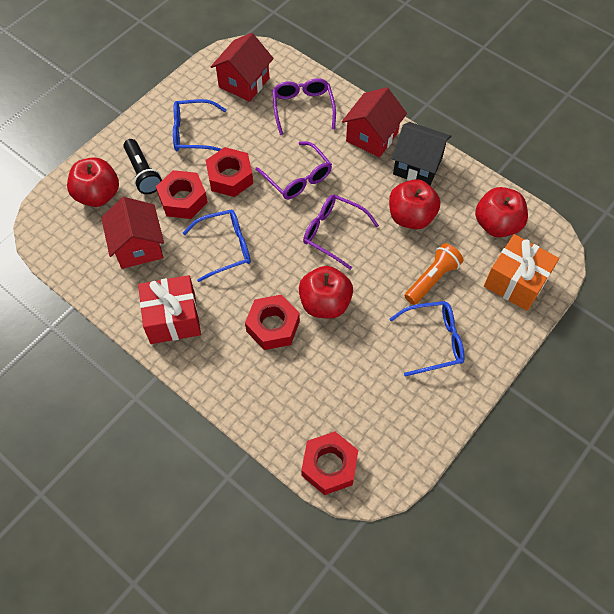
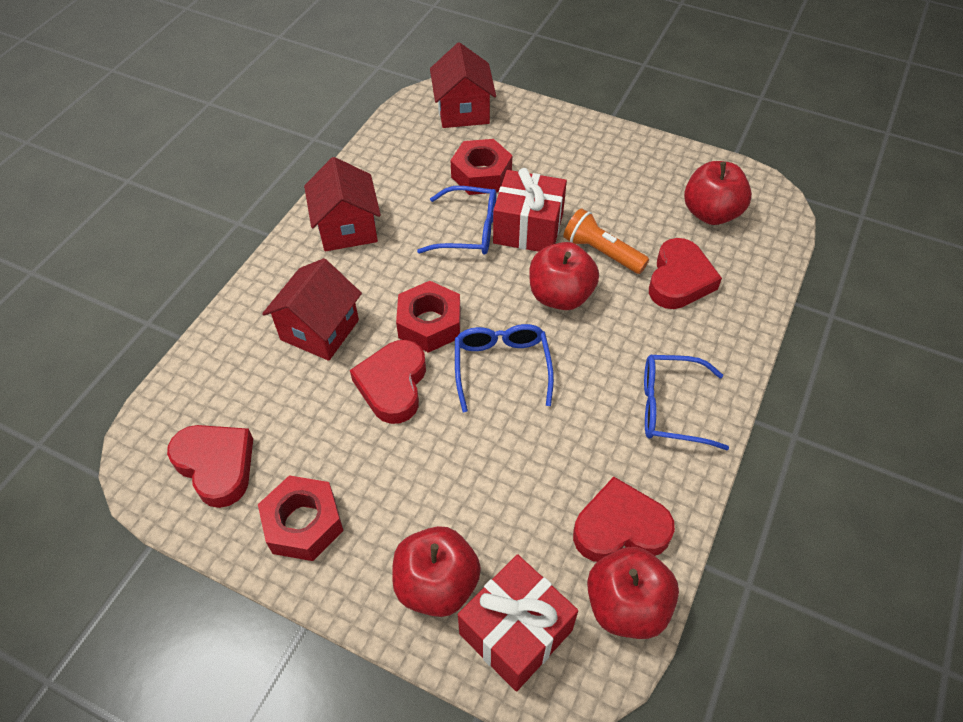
black flashlight: 1 -> 0
black house: 1 -> 0
orange gift: 1 -> 0
purple glasses: 3 -> 0
red gift: 1 -> 2
red heart: 0 -> 4
red nut: 4 -> 3

